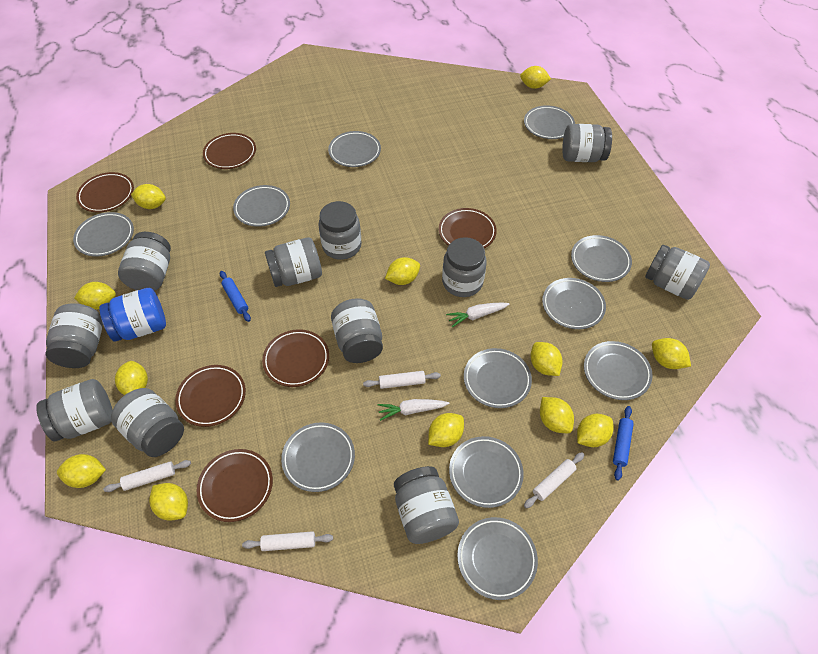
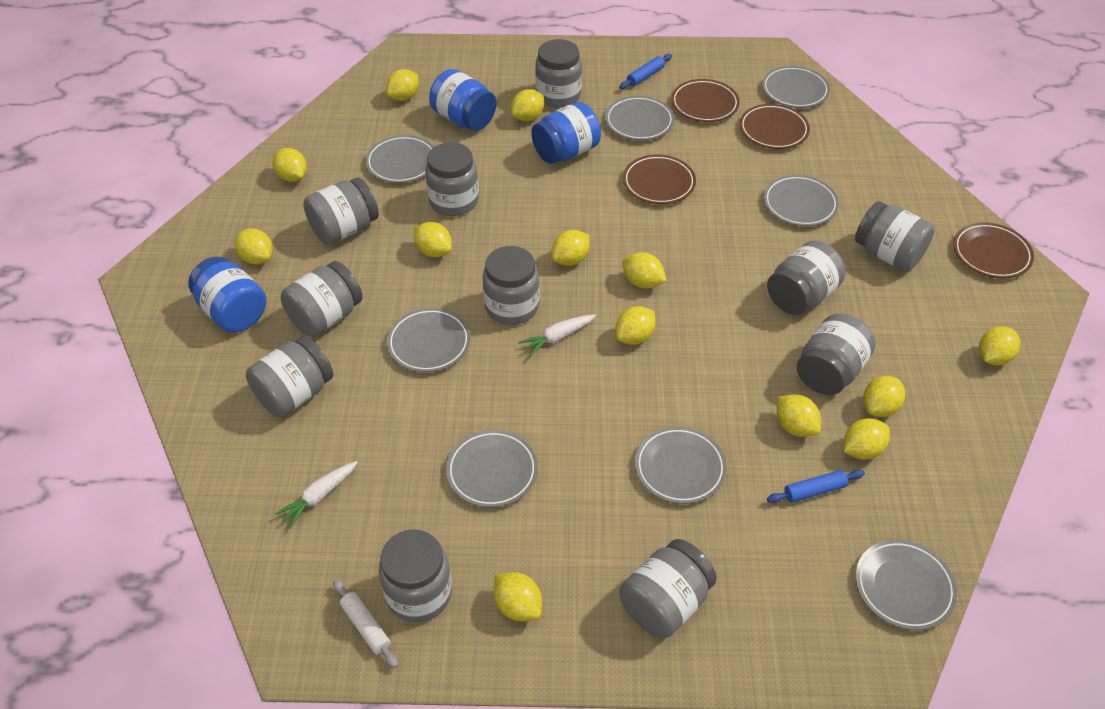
blue jar: 1 -> 3
brown plate: 6 -> 4
grey plate: 11 -> 8
white rolling pin: 4 -> 1
yellow lemon: 12 -> 13

